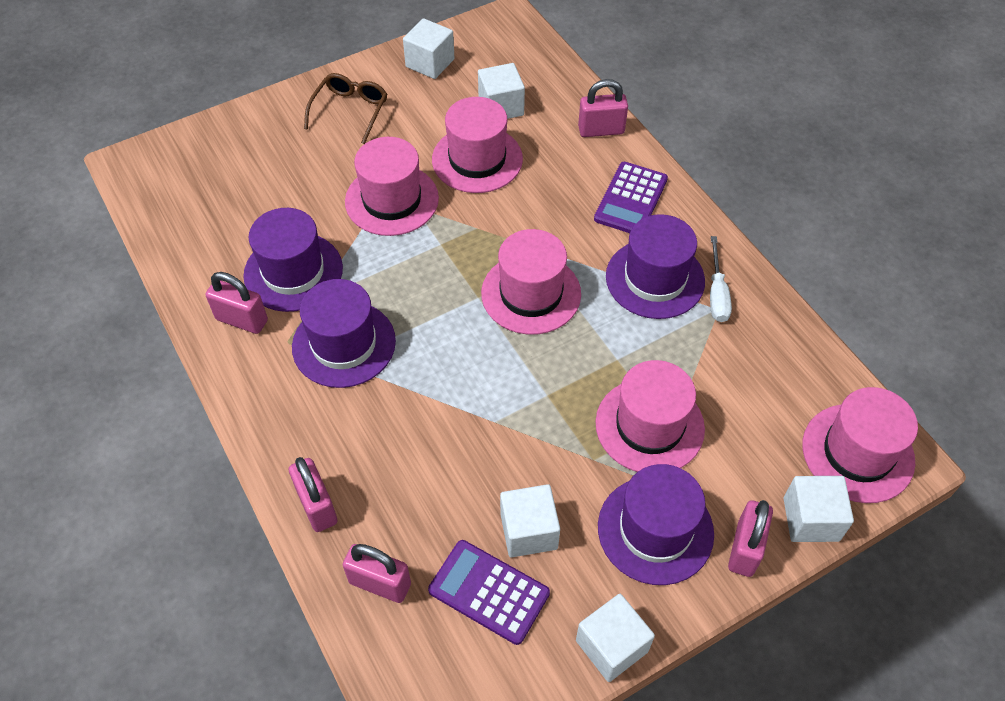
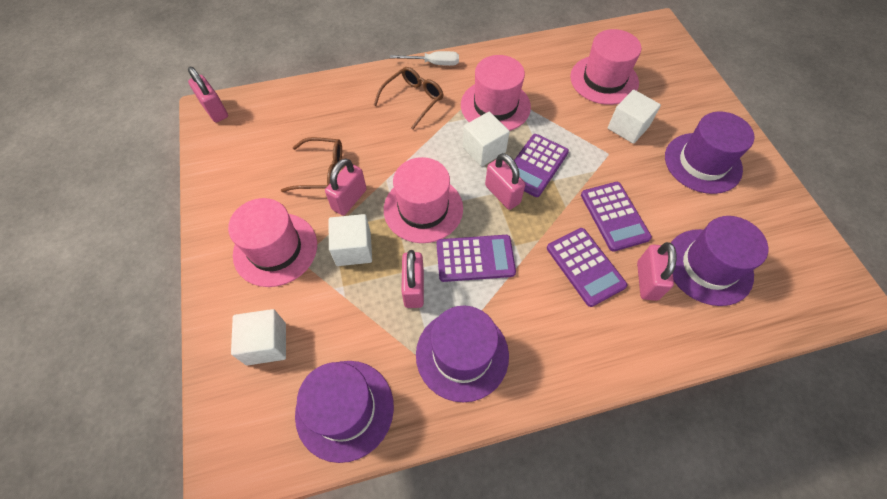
brown glasses: 1 -> 2
pink hat: 5 -> 4
purple calculator: 2 -> 4
white cube: 5 -> 4

